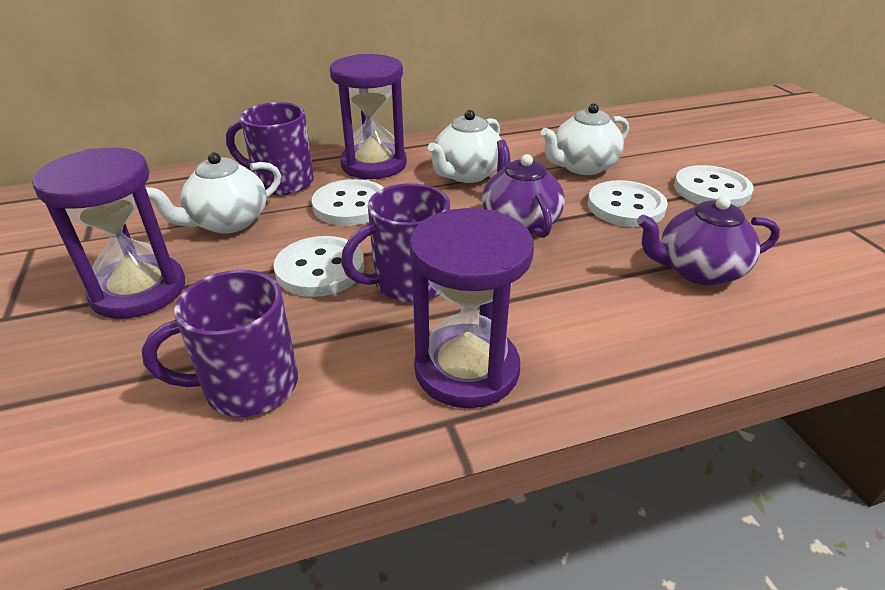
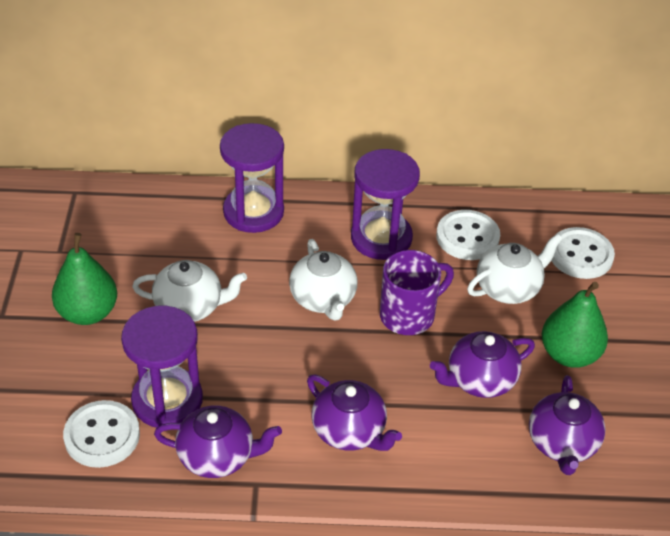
green pear: 0 -> 2
purple mug: 3 -> 1
purple teapot: 2 -> 4
white button: 4 -> 3

